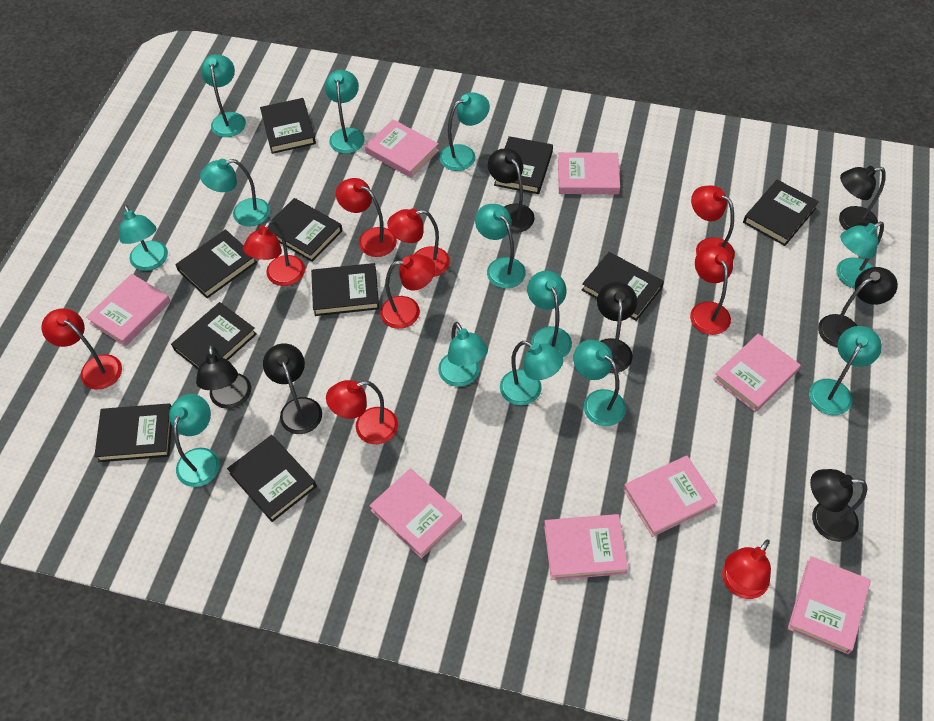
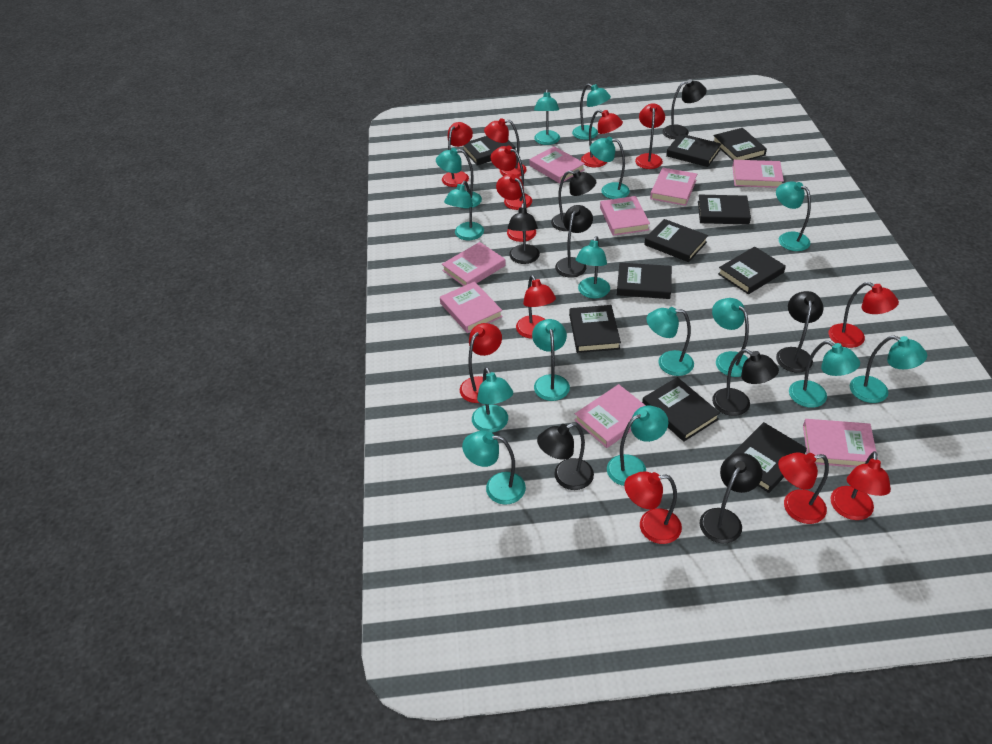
black lamp: 7 -> 8
red lamp: 9 -> 12
turquoise lamp: 13 -> 15

